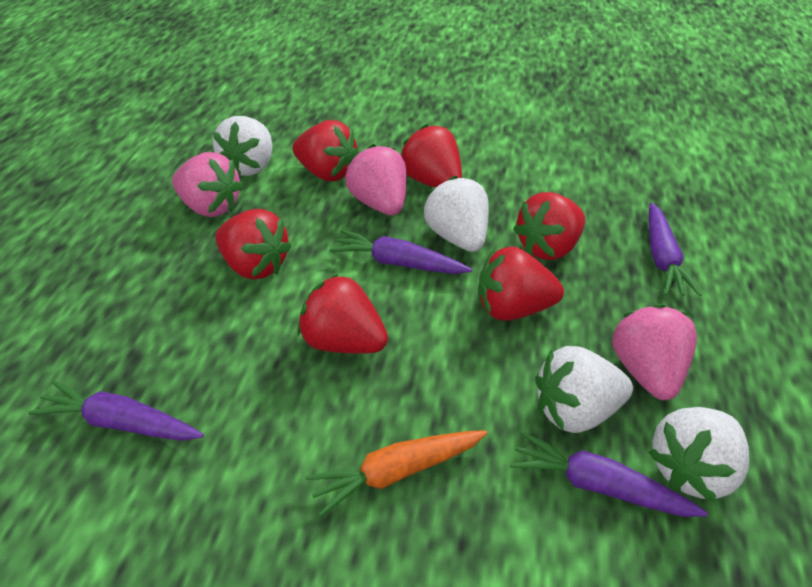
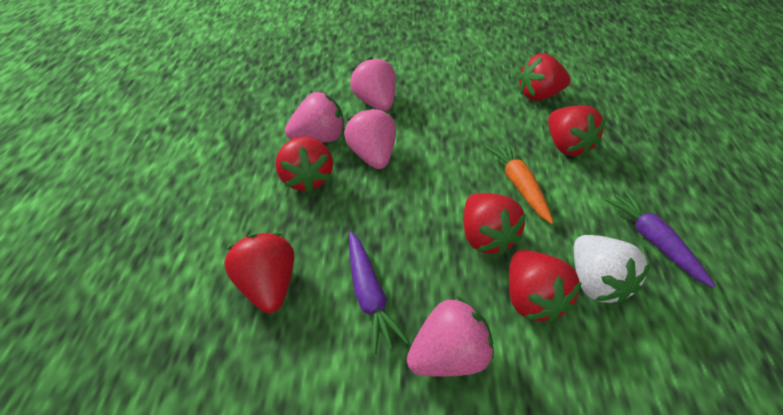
pink strawberry: 3 -> 4
purple carrot: 4 -> 2
white strawberry: 4 -> 1

